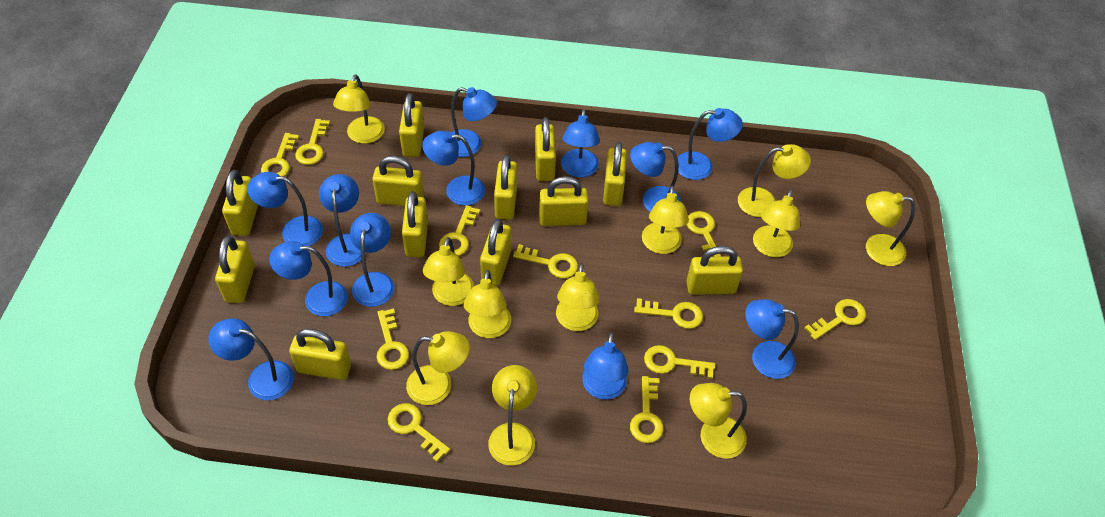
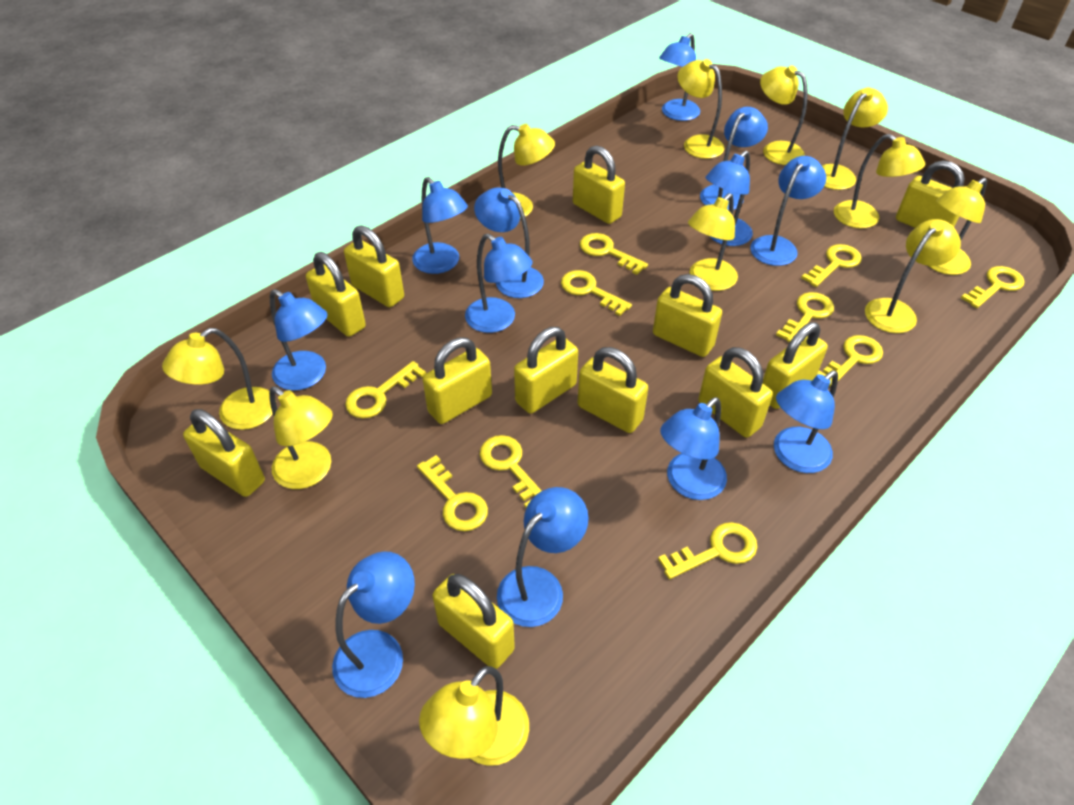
yellow key: 11 -> 10

